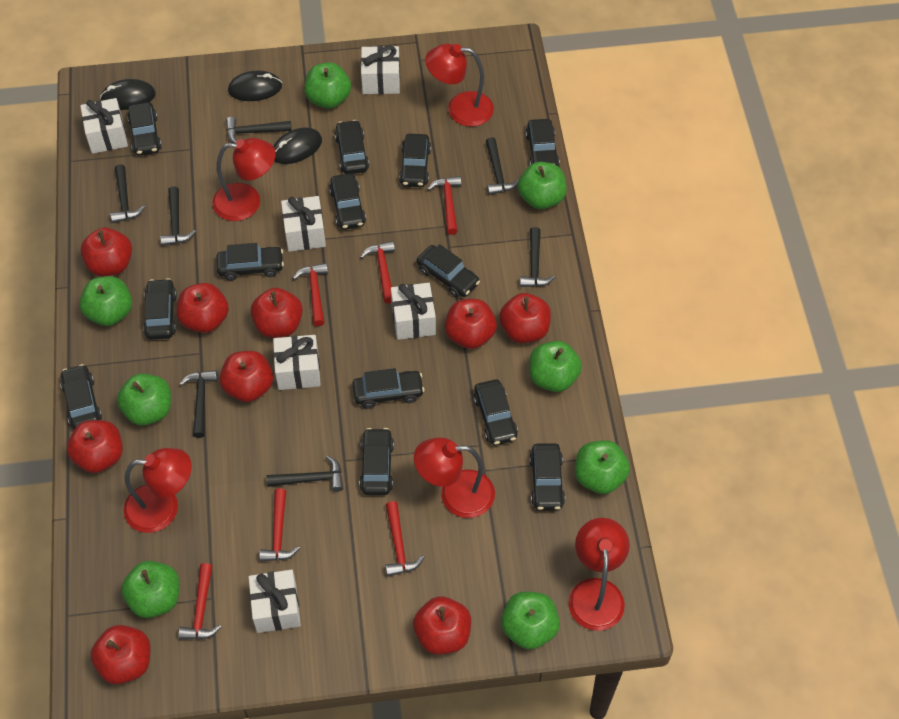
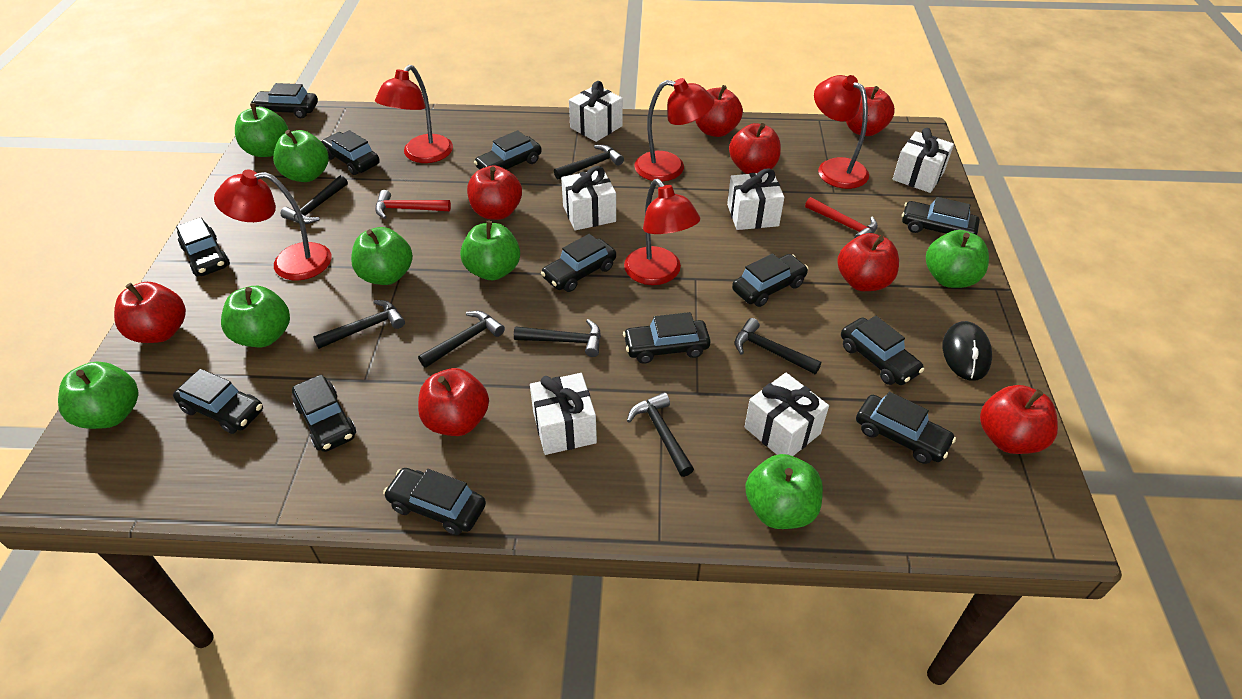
black mouse: 3 -> 1
red apple: 9 -> 8
red hammer: 6 -> 2

